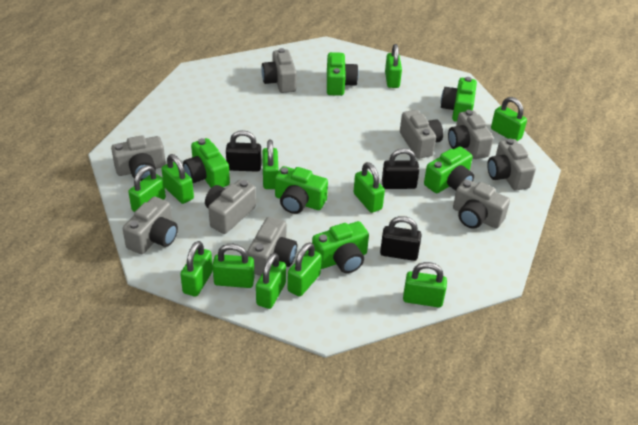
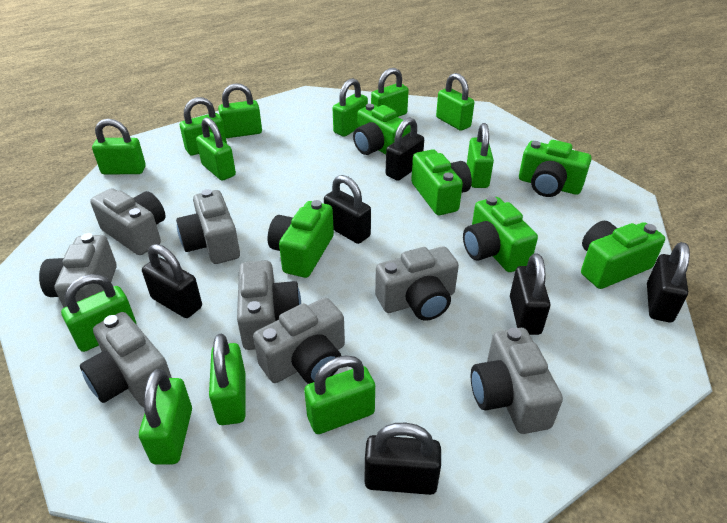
black padlock: 3 -> 6
green padlock: 11 -> 12
grey camera: 9 -> 8

